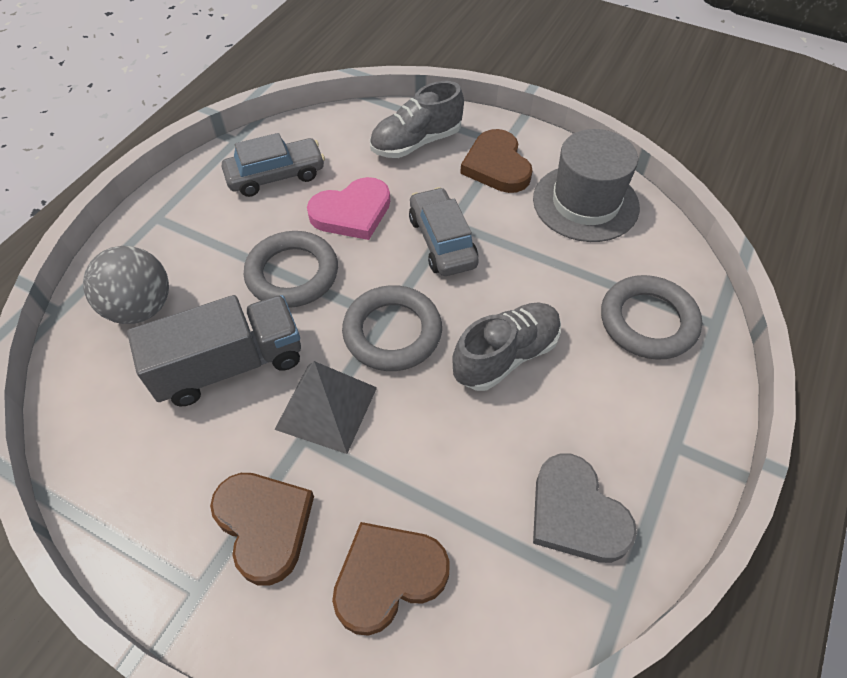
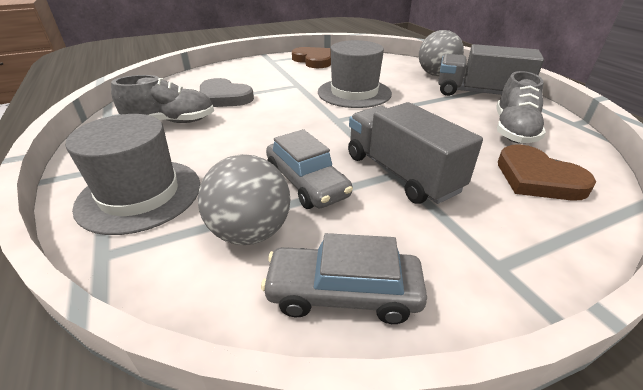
brown heart: 3 -> 2
grey ball: 1 -> 2
grey hat: 1 -> 2
grey pyramid: 1 -> 0
grey ring: 3 -> 0
grey truck: 1 -> 2
pink heart: 1 -> 0

